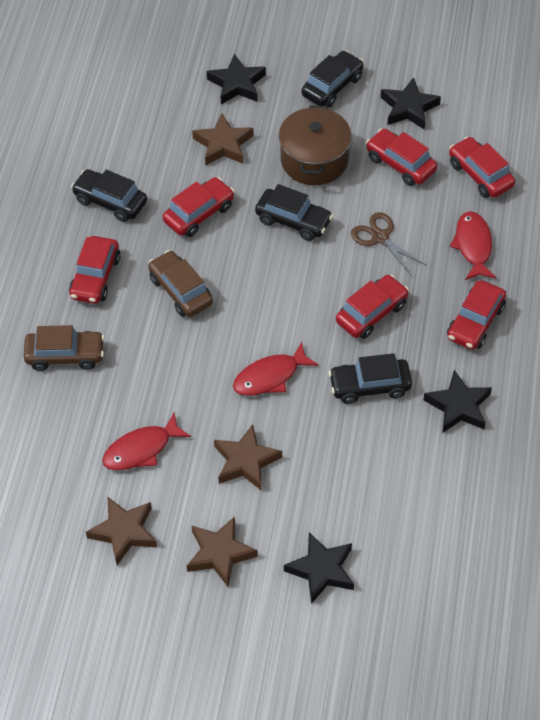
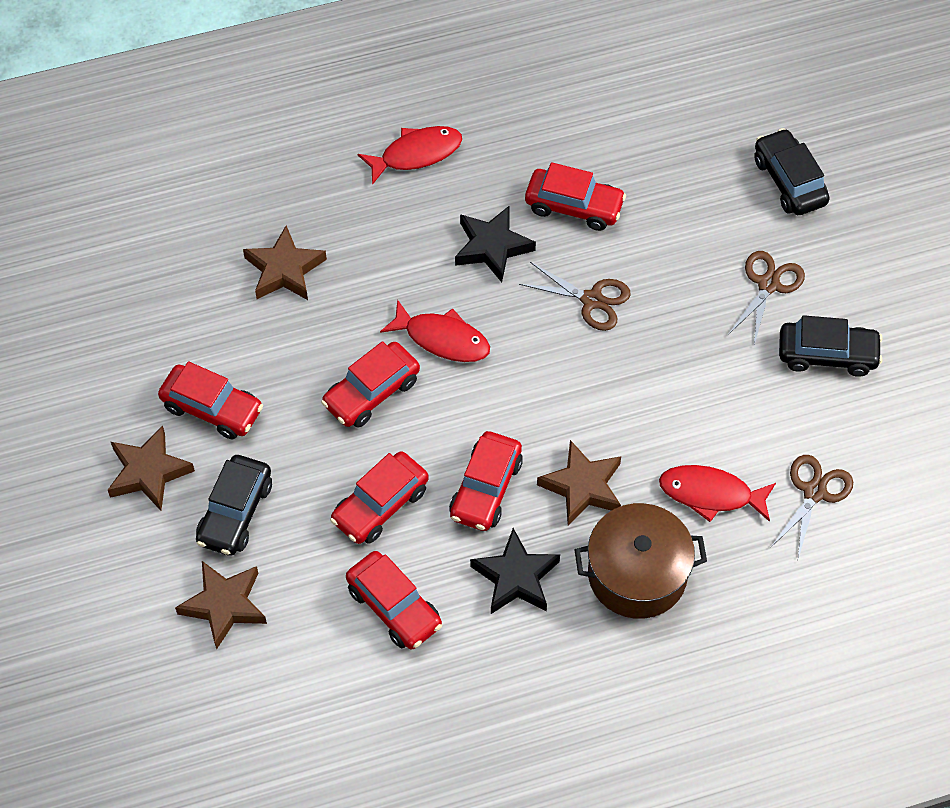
black car: 4 -> 3
black star: 4 -> 2
brown car: 2 -> 0
brown scissors: 1 -> 3

